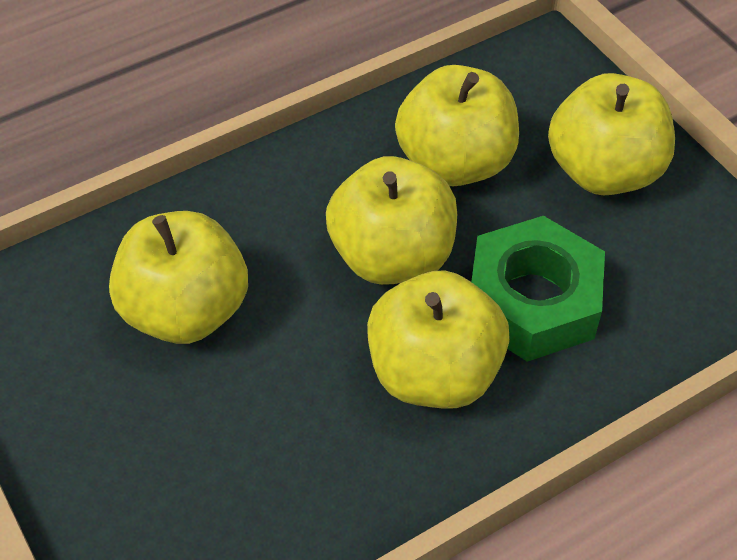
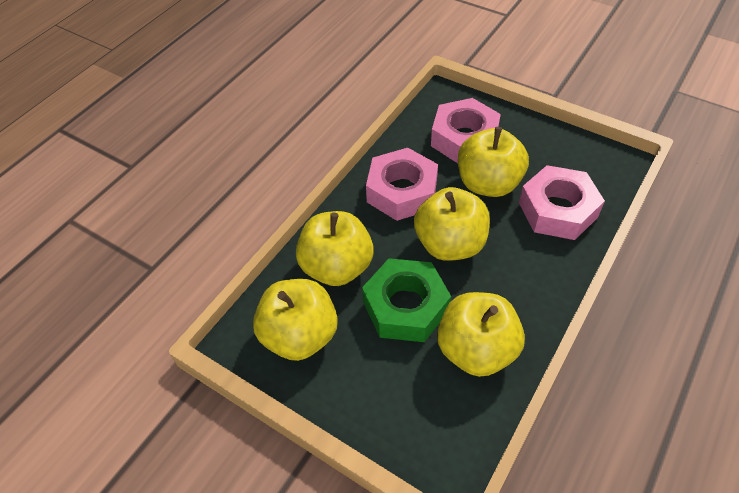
pink nut: 0 -> 3

